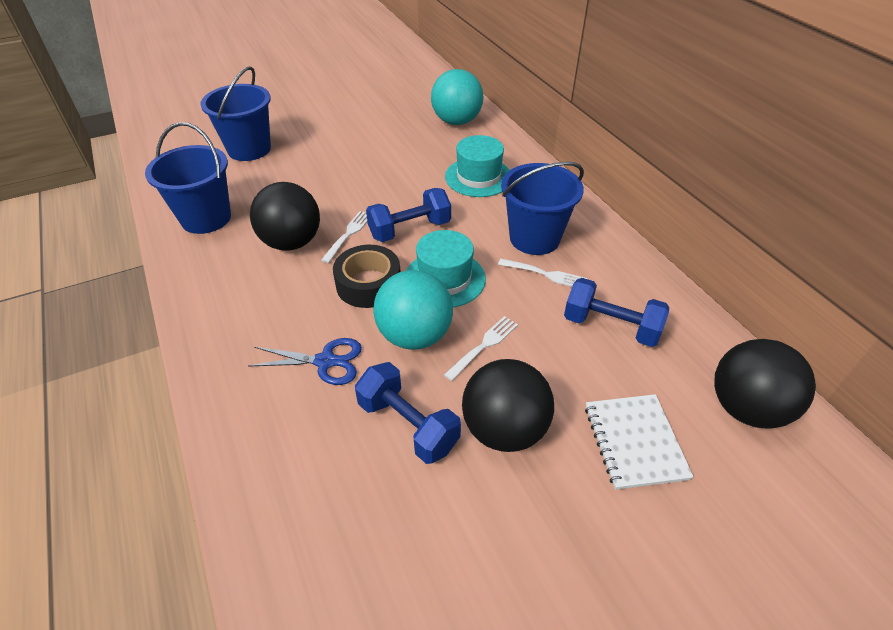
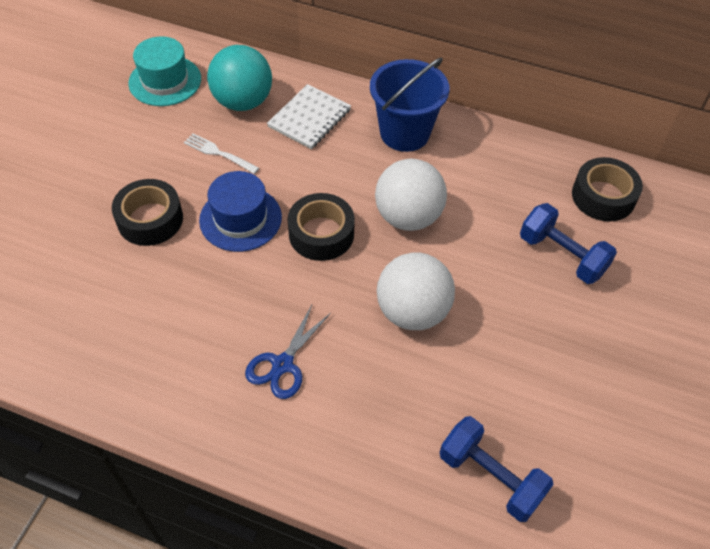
black ball: 3 -> 0
black tape: 1 -> 3
blue bucket: 3 -> 1
blue dumbbell: 3 -> 2
blue hat: 0 -> 1
turquoise ball: 2 -> 1
turquoise hat: 2 -> 1
white ball: 0 -> 2
white fork: 3 -> 1

